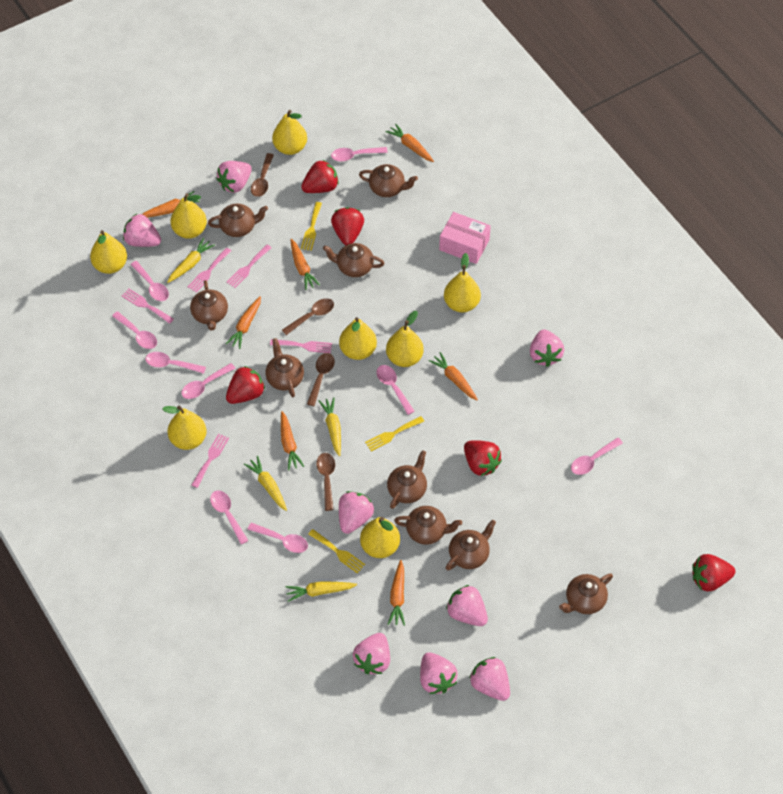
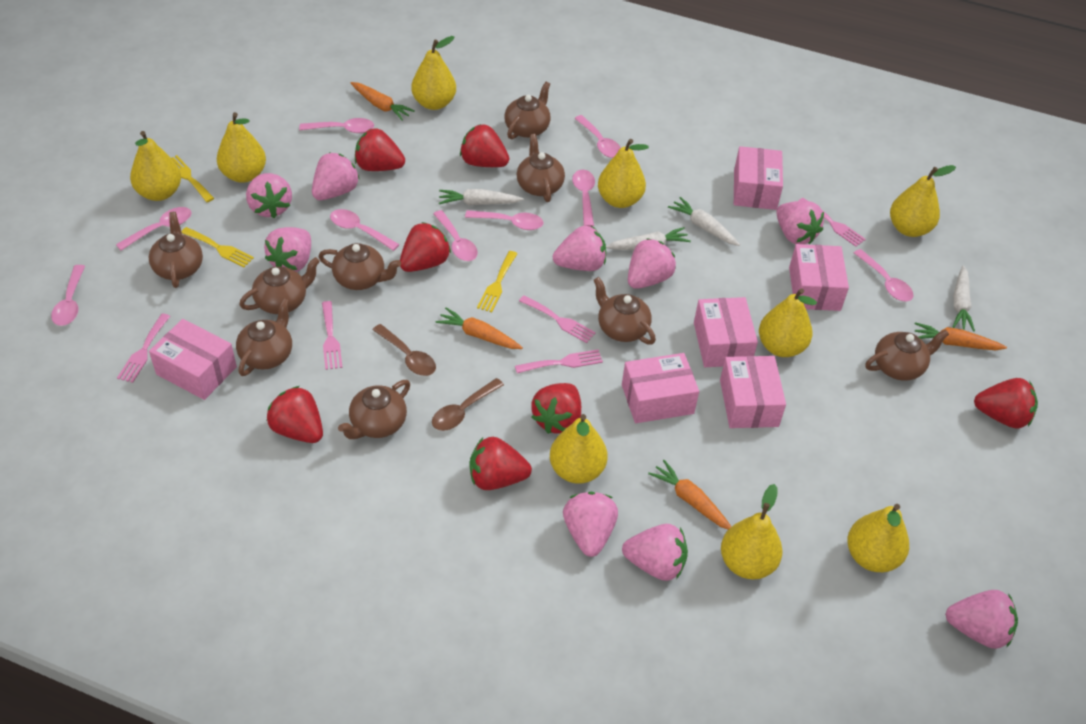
brown spoon: 4 -> 2
orange carrot: 7 -> 4
pink box: 1 -> 6
pink strawberry: 8 -> 9
red strawberry: 5 -> 7
white carrot: 0 -> 4
yellow carrot: 4 -> 0
yellow pear: 8 -> 9

